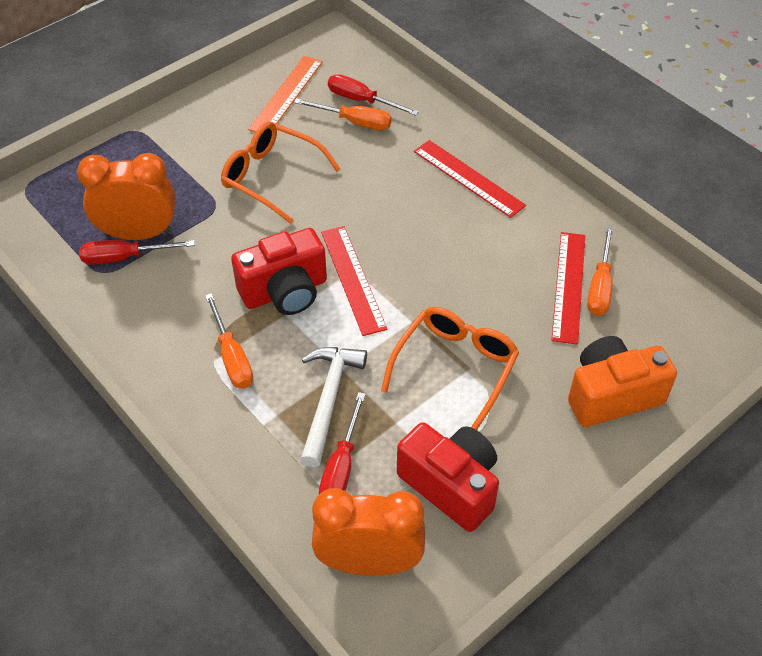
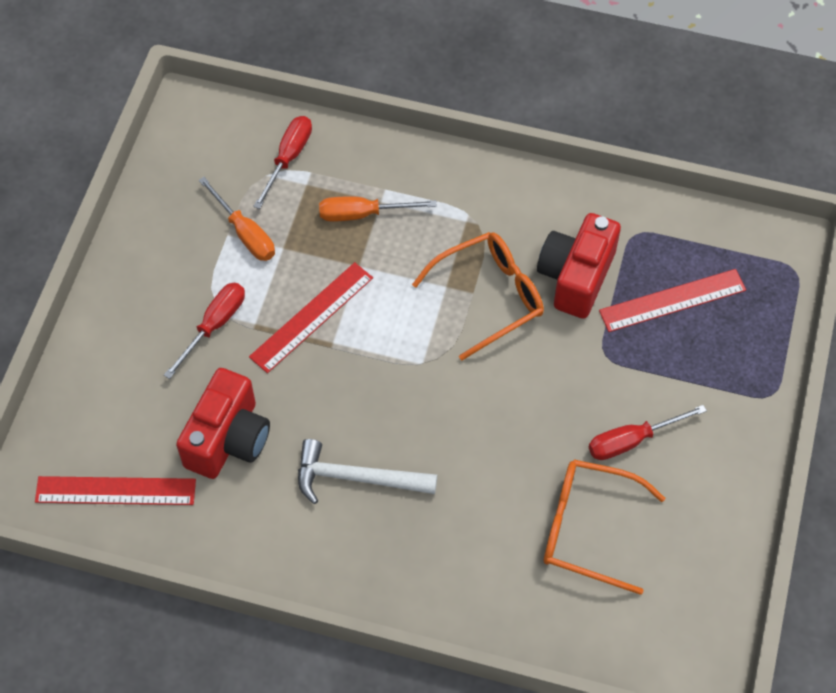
orange camera: 1 -> 0
orange clock: 2 -> 0
orange ruler: 1 -> 0
orange screwdriver: 3 -> 2

